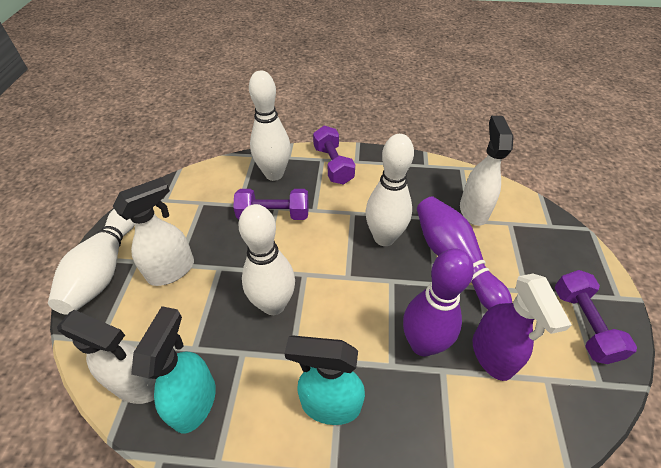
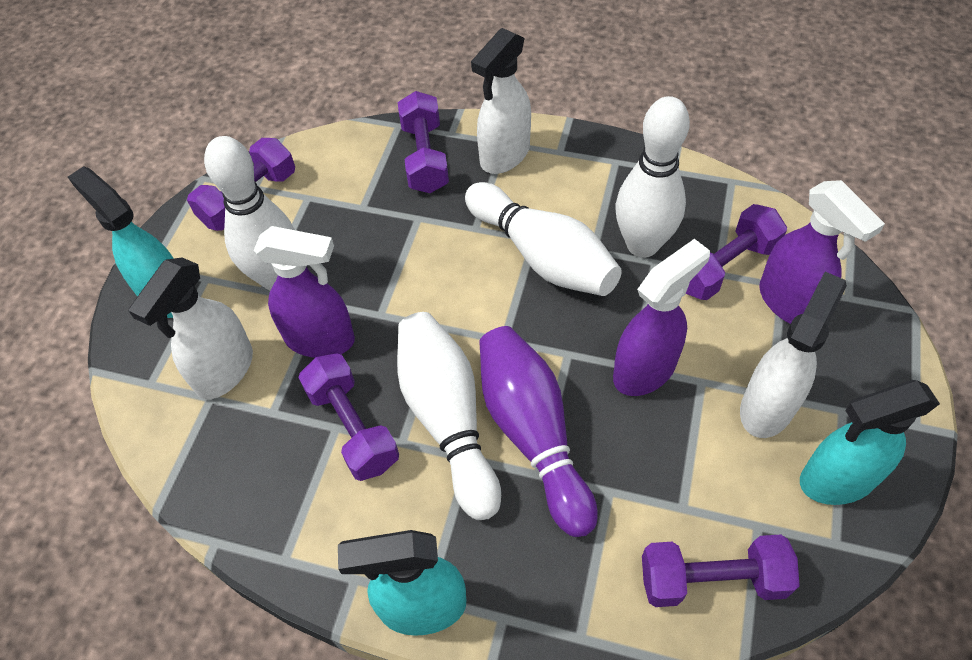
purple bowling pin: 2 -> 1
purple dumbbell: 3 -> 5
purple spray bottle: 1 -> 3
turquoise spray bottle: 2 -> 3

